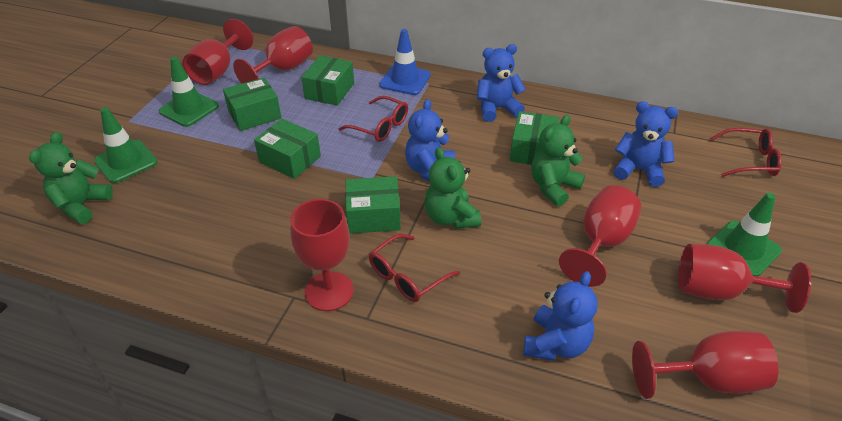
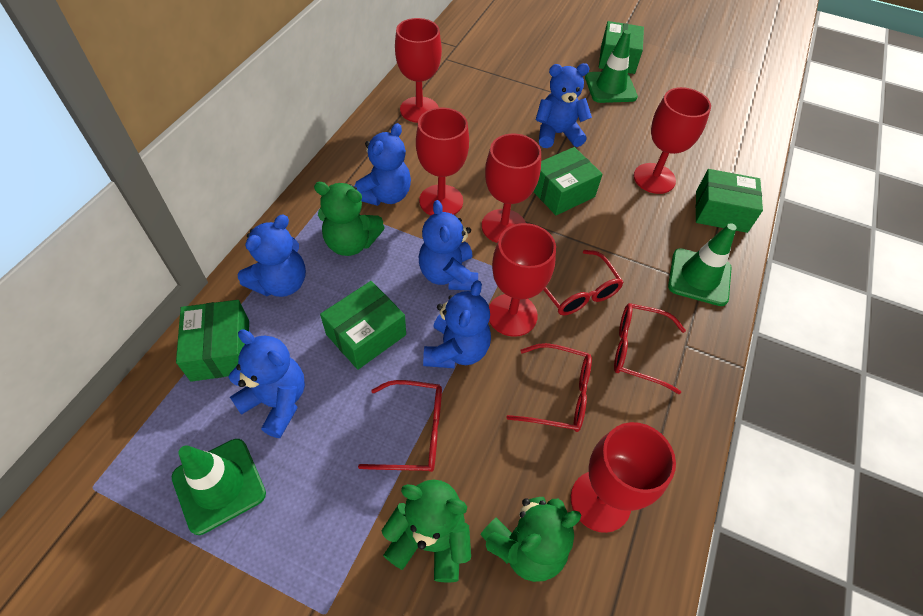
blue teddy bear: 4 -> 6
blue traffic cone: 1 -> 0
red glasses: 3 -> 4

